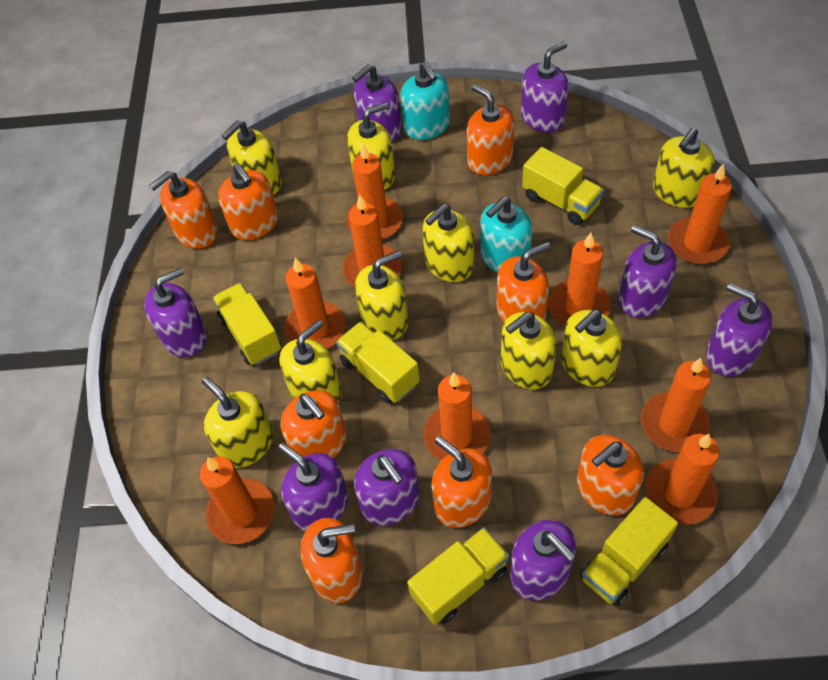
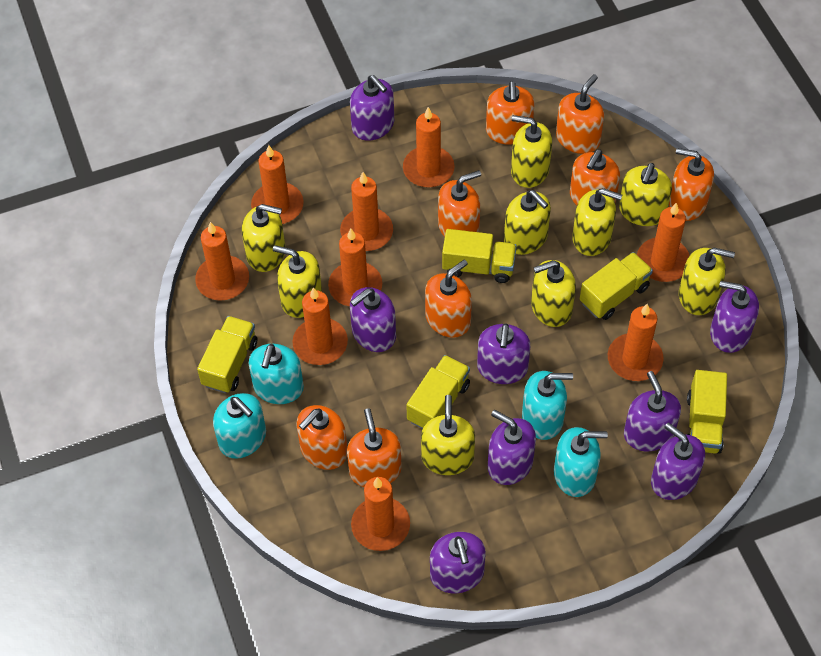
turquoise soap dispenser: 2 -> 4

